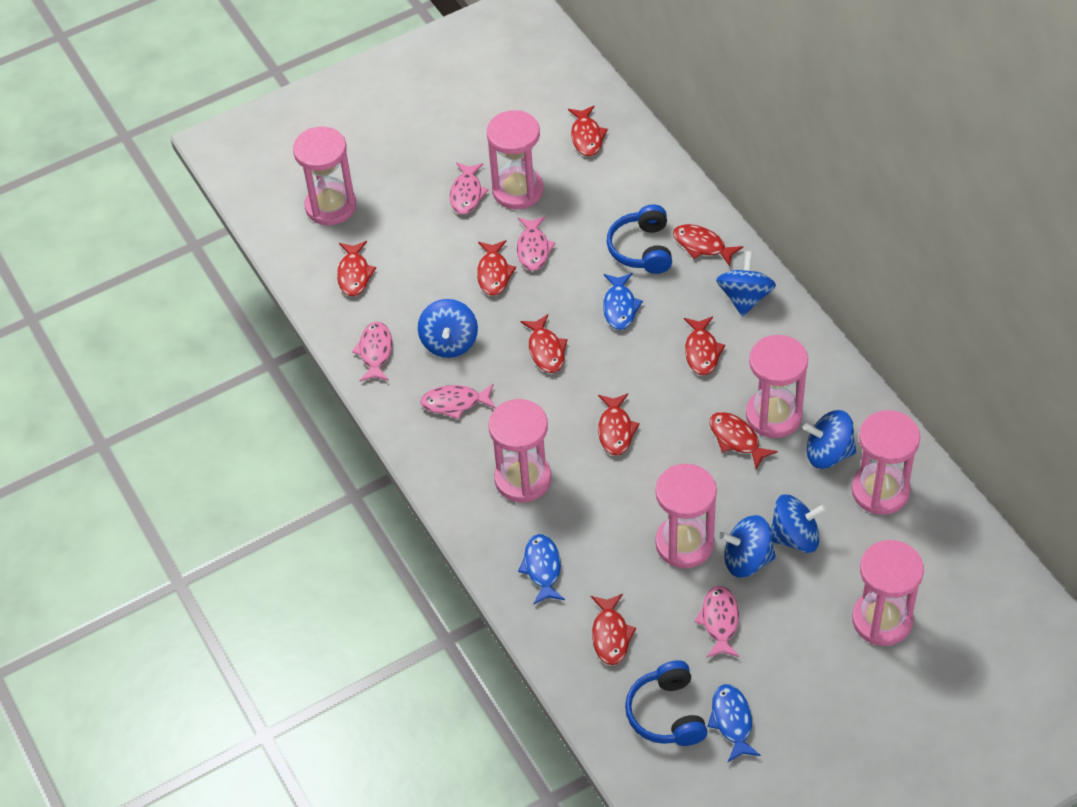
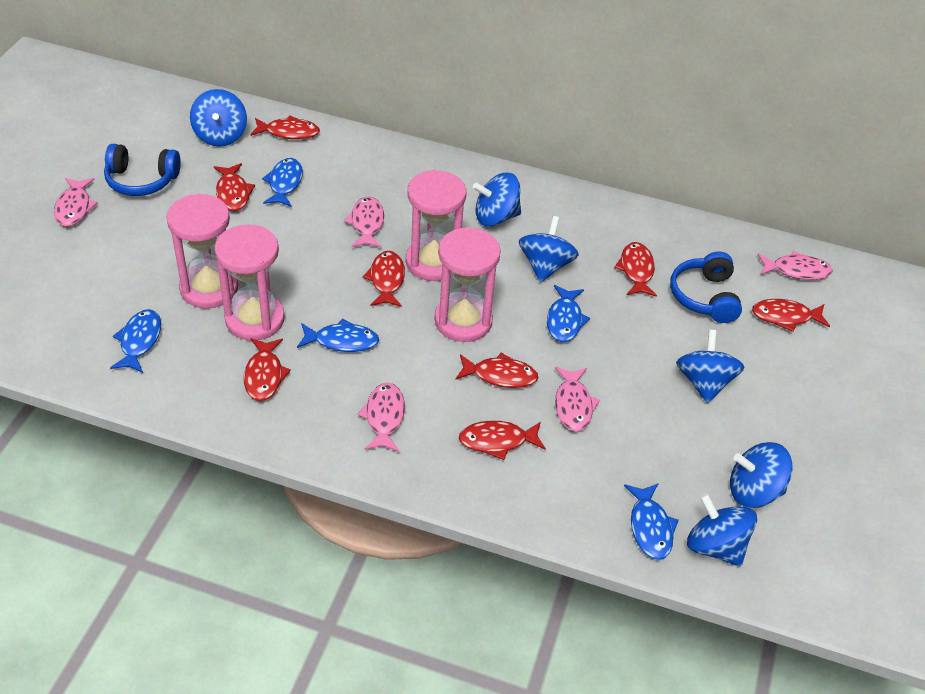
blue fish: 3 -> 5
blue spinning top: 5 -> 6
pink hourglass: 7 -> 4
red fish: 9 -> 8

